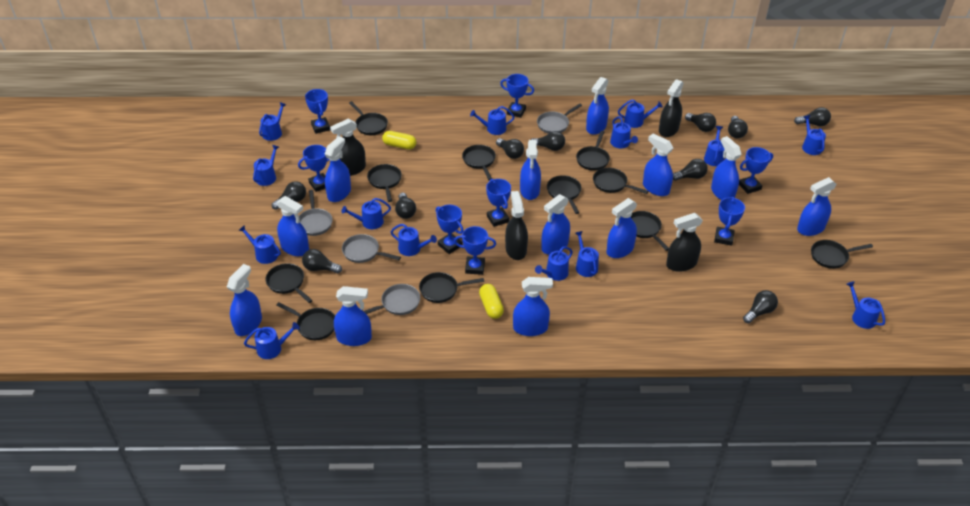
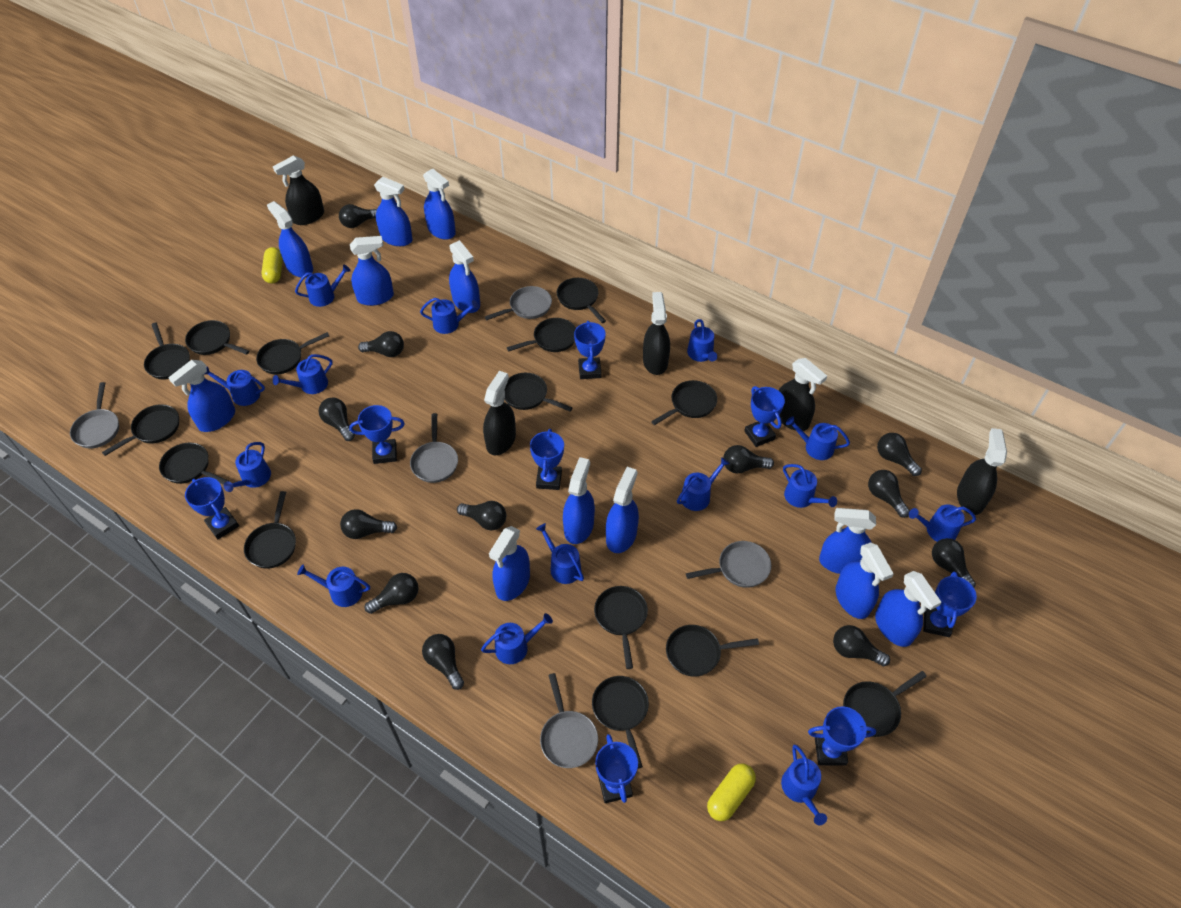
black light bulb: 10 -> 12
black pan: 11 -> 14
black spray bottle: 4 -> 5
grey pan: 4 -> 5

